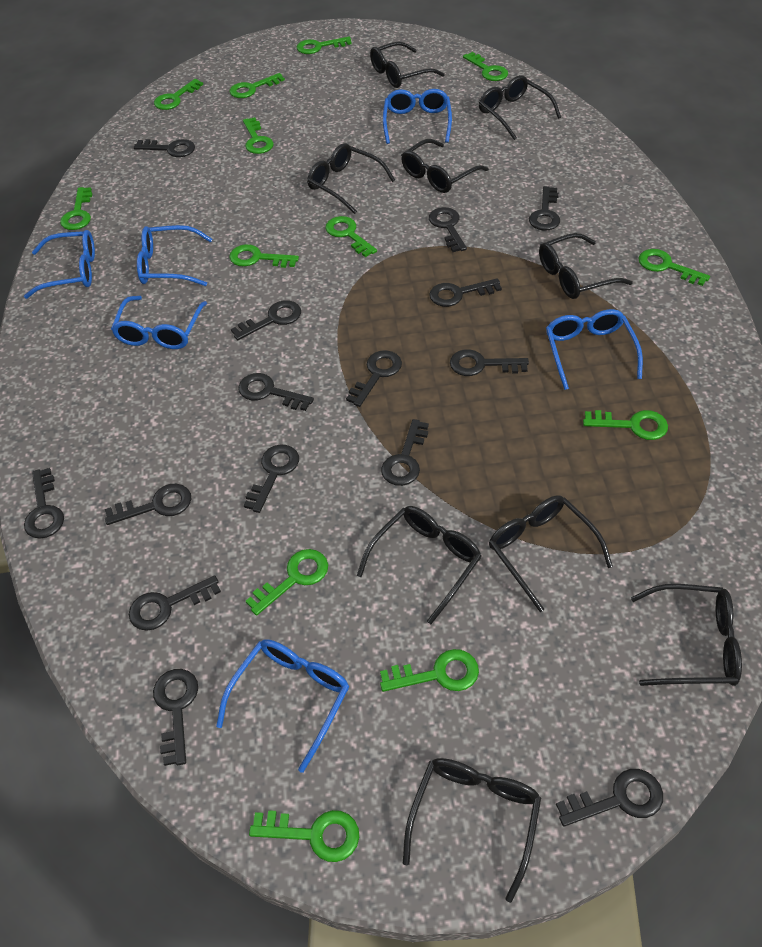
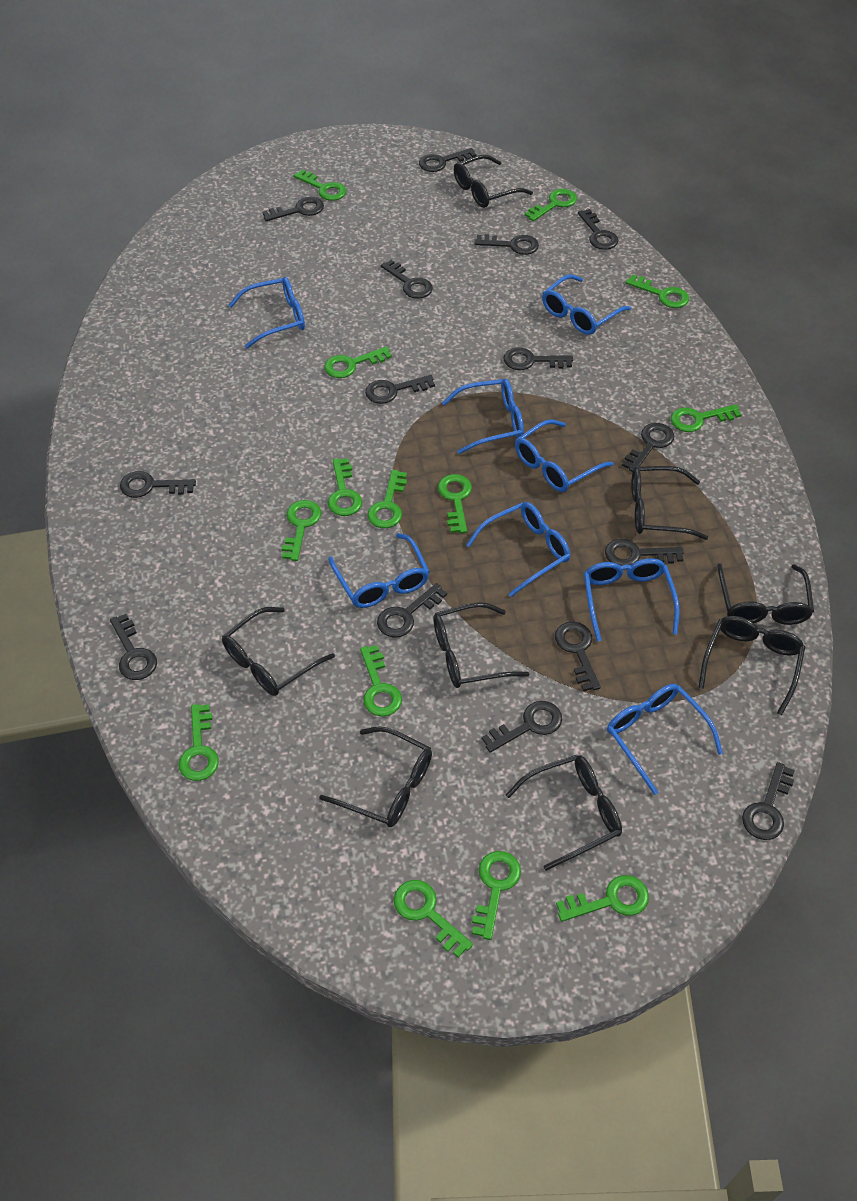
black glasses: 9 -> 8
blue glasses: 6 -> 8
green key: 13 -> 14

